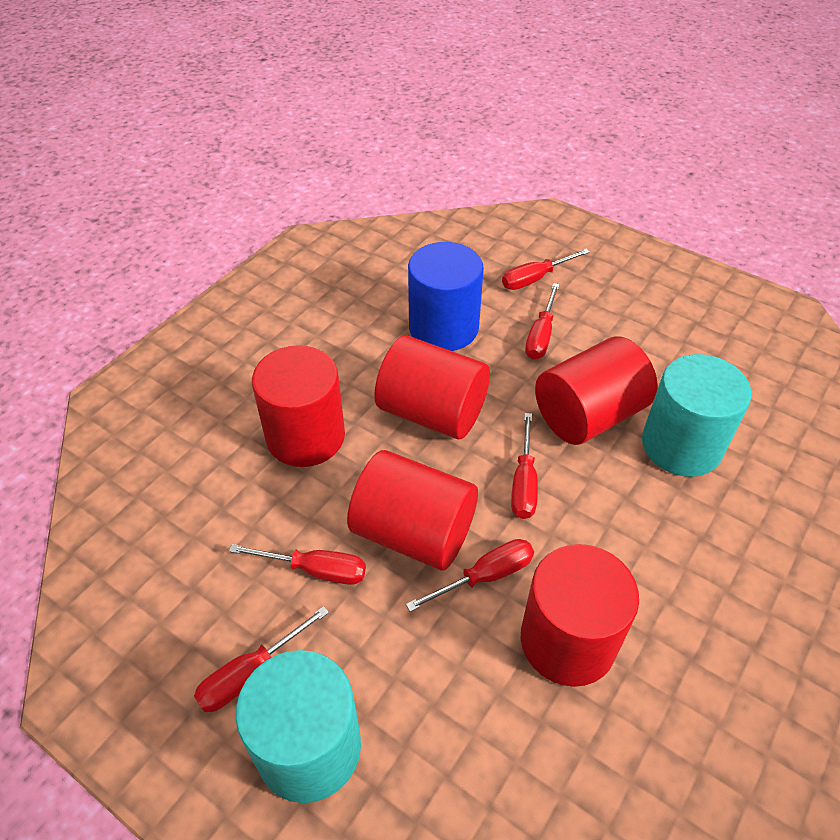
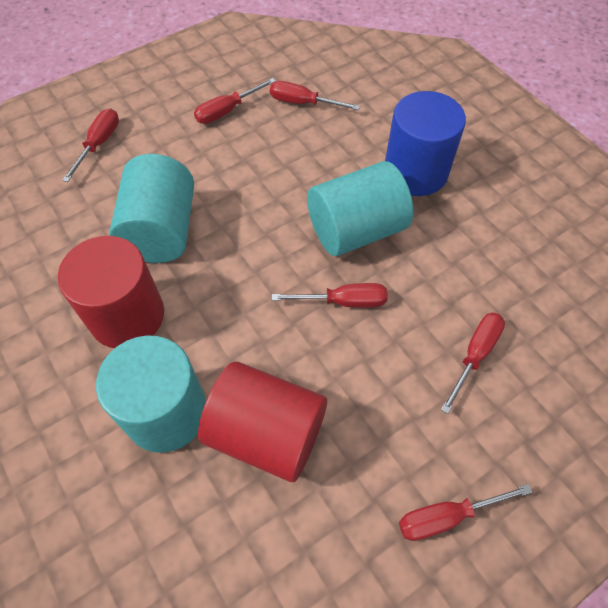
red cylinder: 5 -> 2
turquoise cylinder: 2 -> 3

